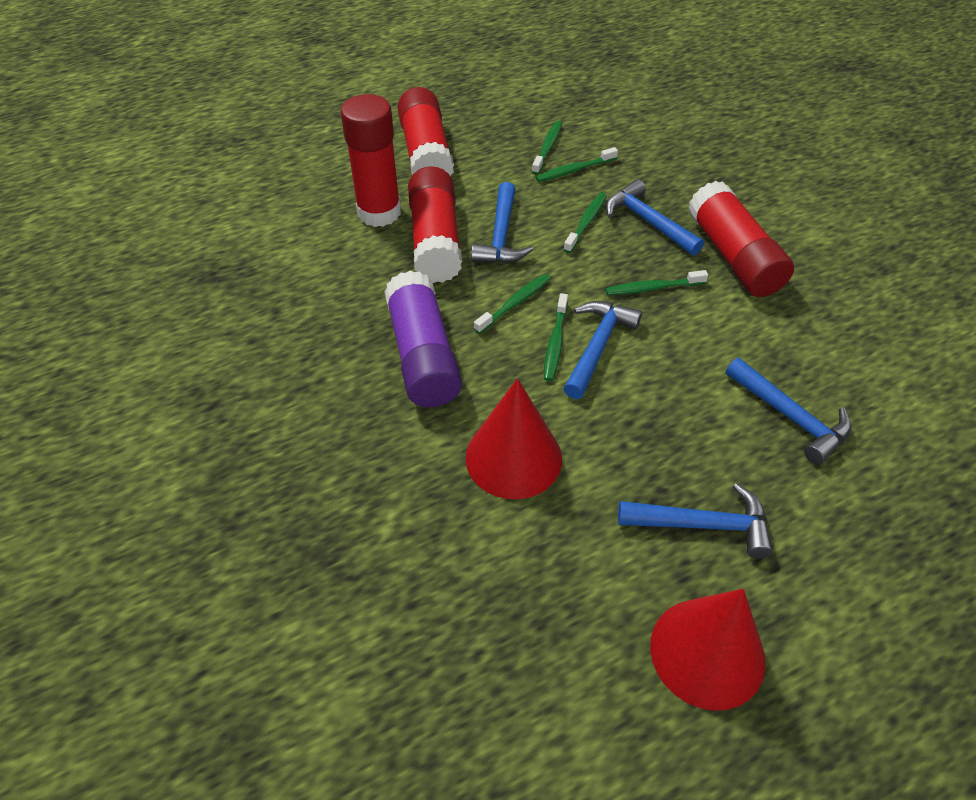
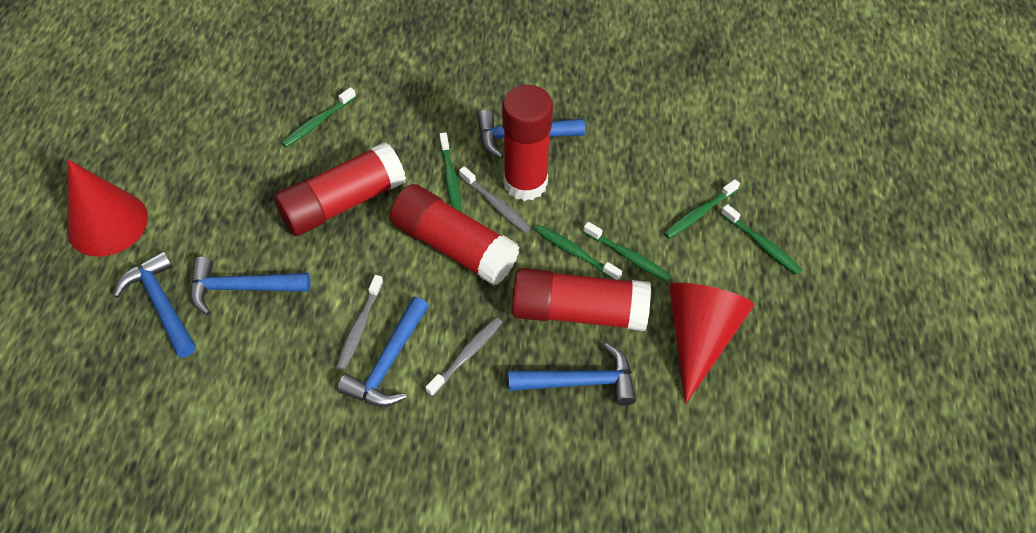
grey toothbrush: 0 -> 3
purple glue stick: 1 -> 0

